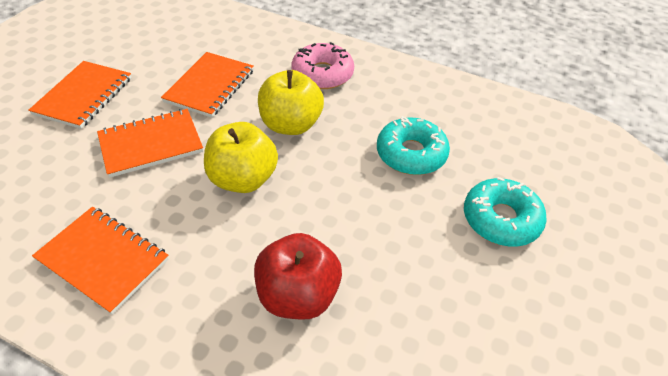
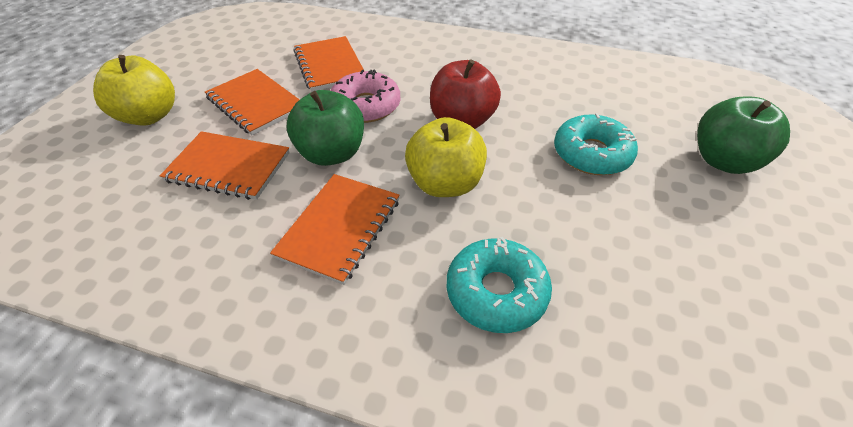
green apple: 0 -> 2

